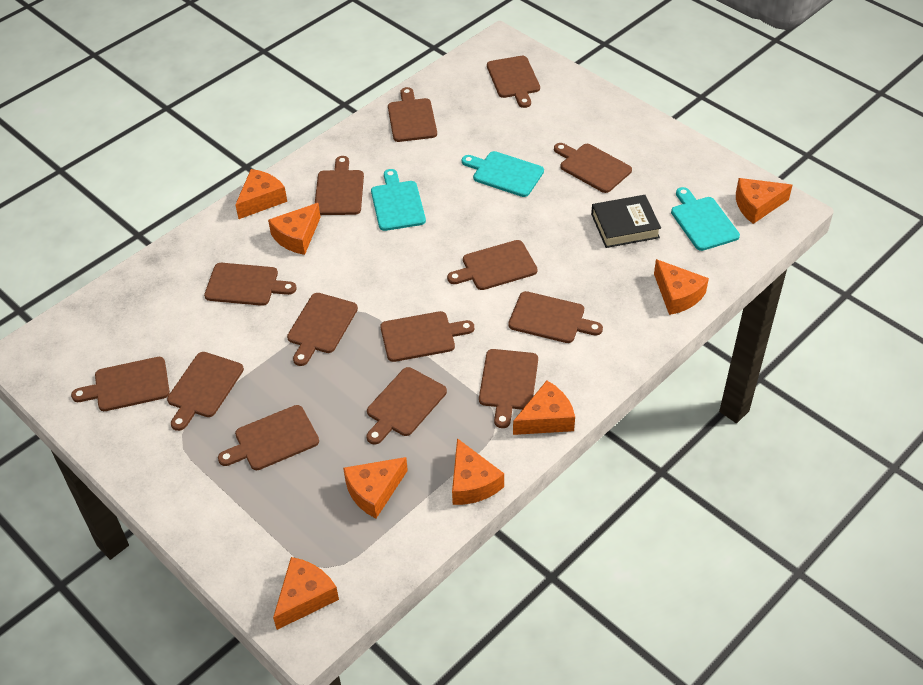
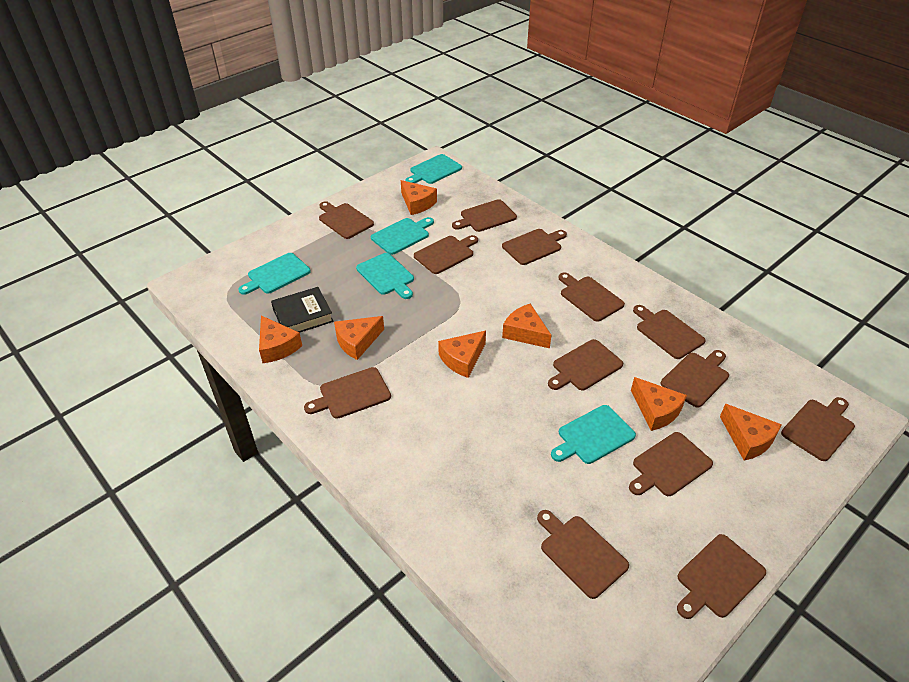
brown cutting board: 14 -> 13
orange cheese: 8 -> 7
turquoise cutting board: 3 -> 5

